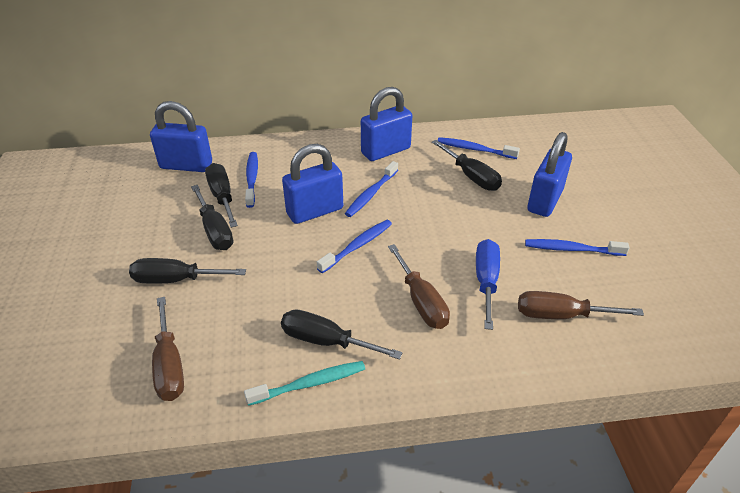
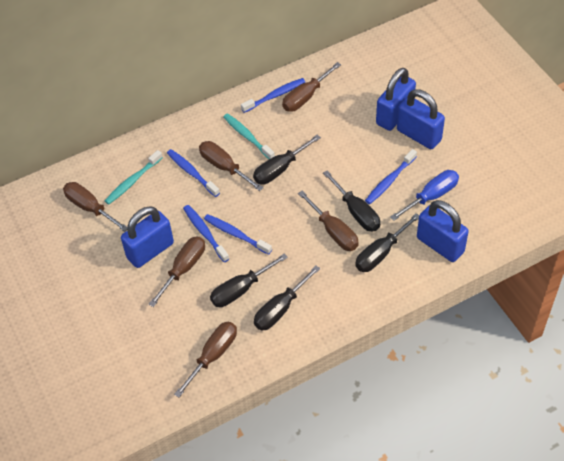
brown screwdriver: 3 -> 6
turquoise toothbrush: 1 -> 2

